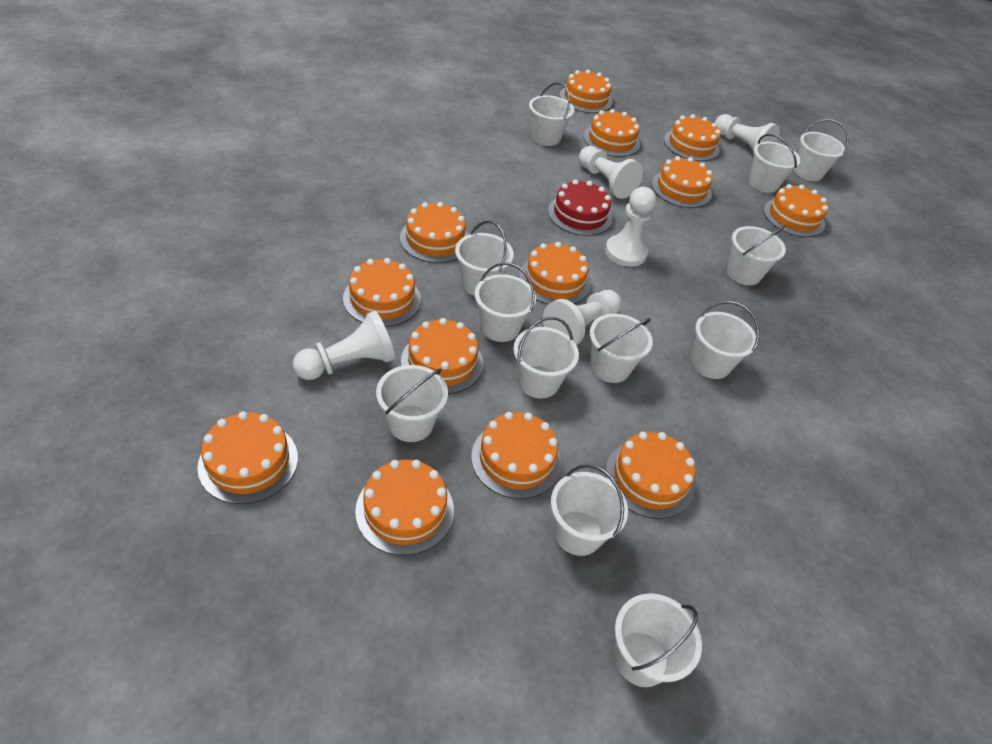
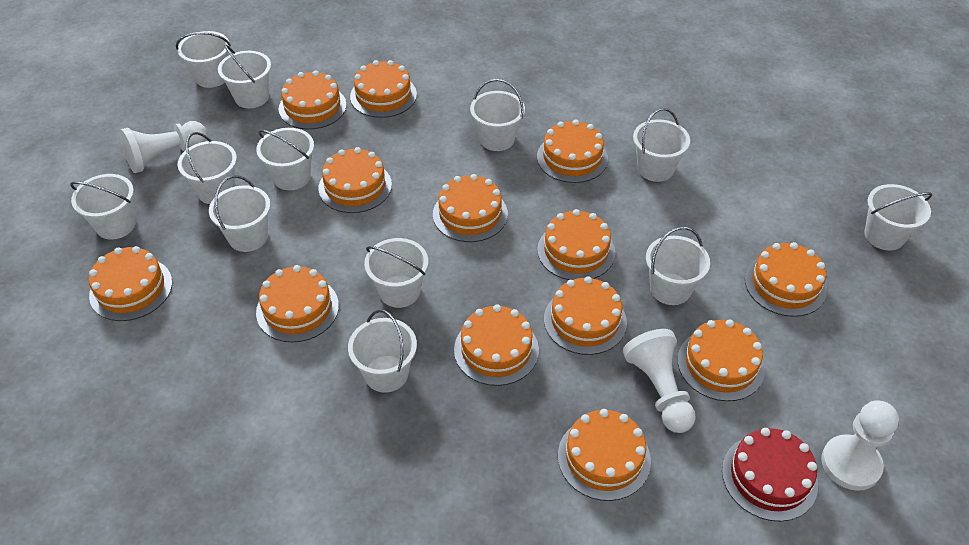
white pawn: 5 -> 3

